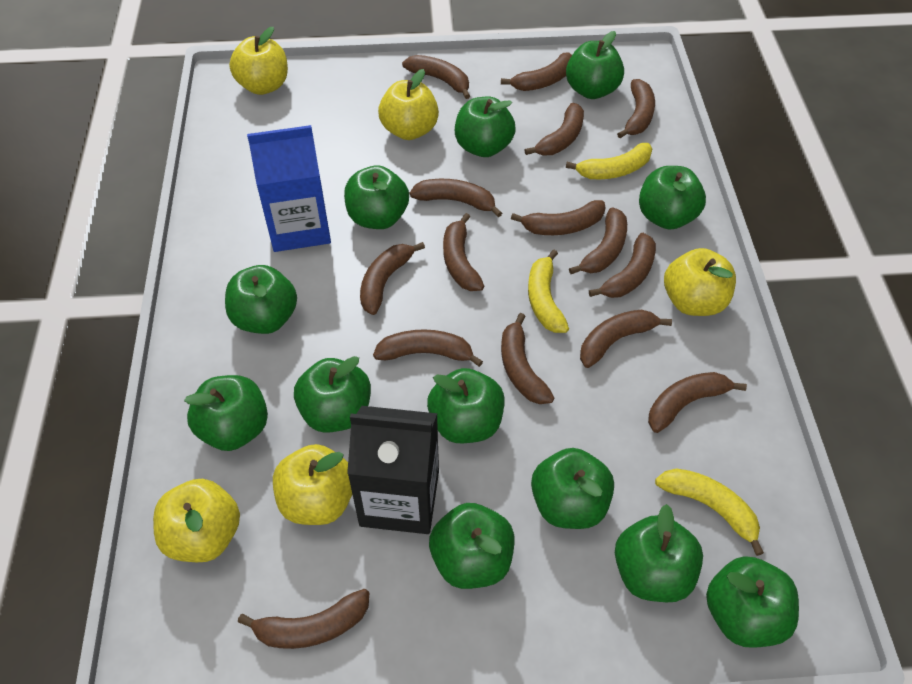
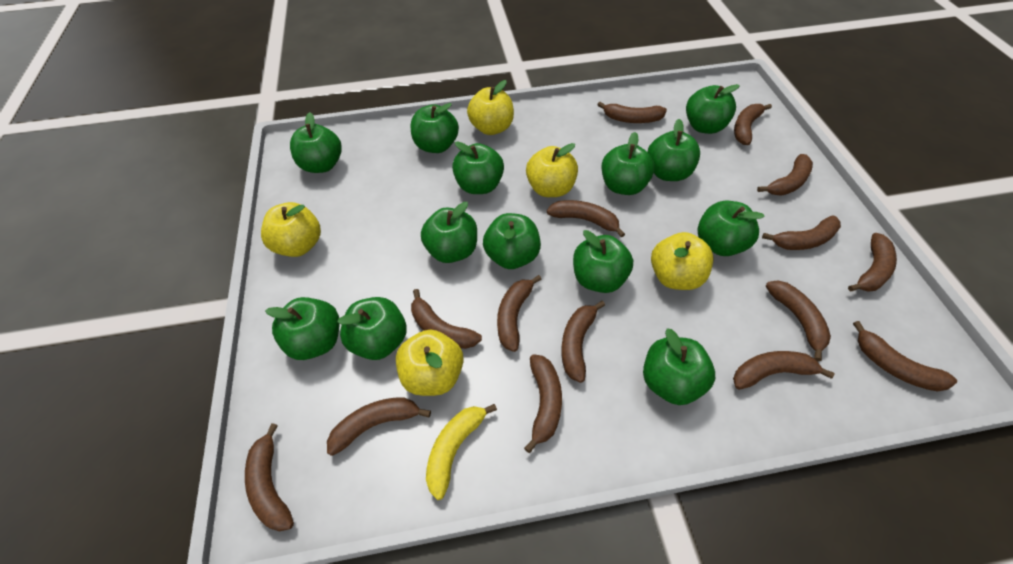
black carton: 1 -> 0
blue carton: 1 -> 0
green apple: 12 -> 13
yellow banana: 3 -> 1

